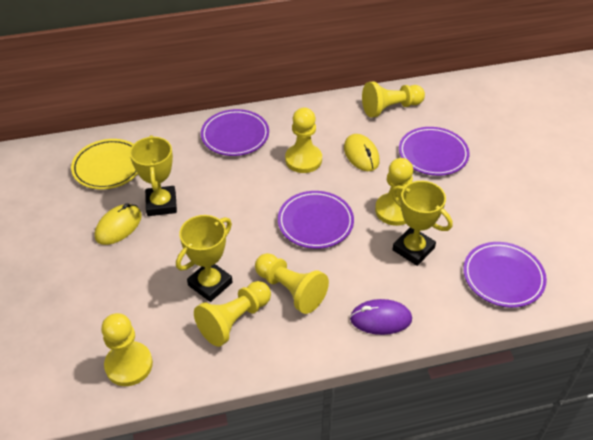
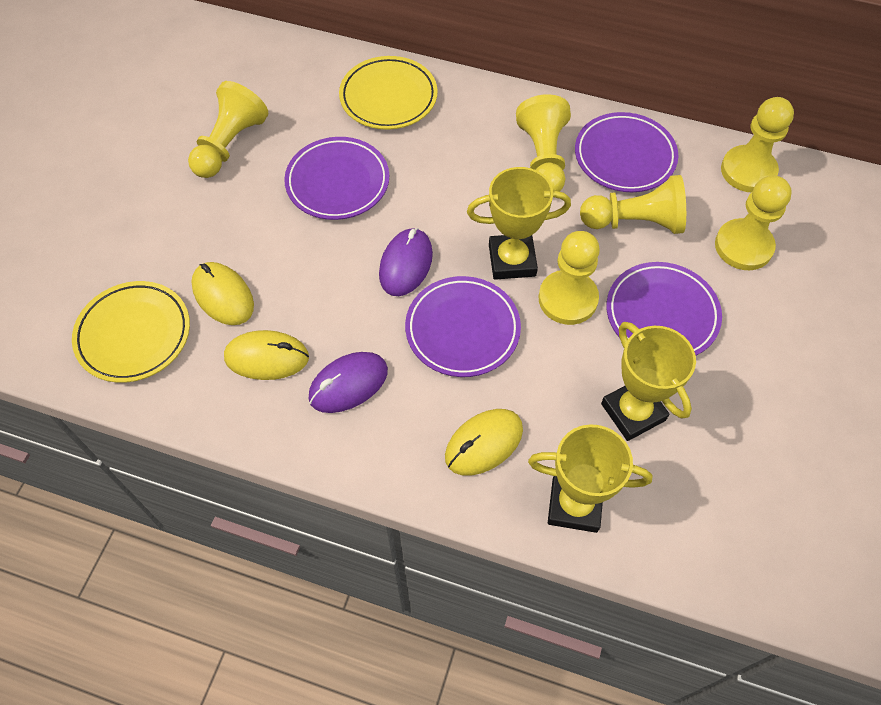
purple mouse: 1 -> 2
yellow mouse: 2 -> 3
yellow plate: 1 -> 2

